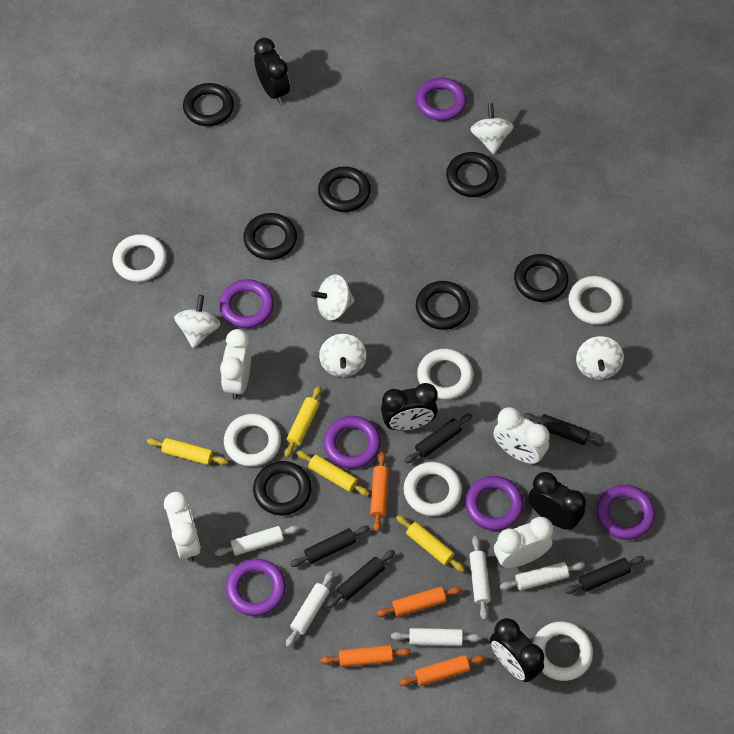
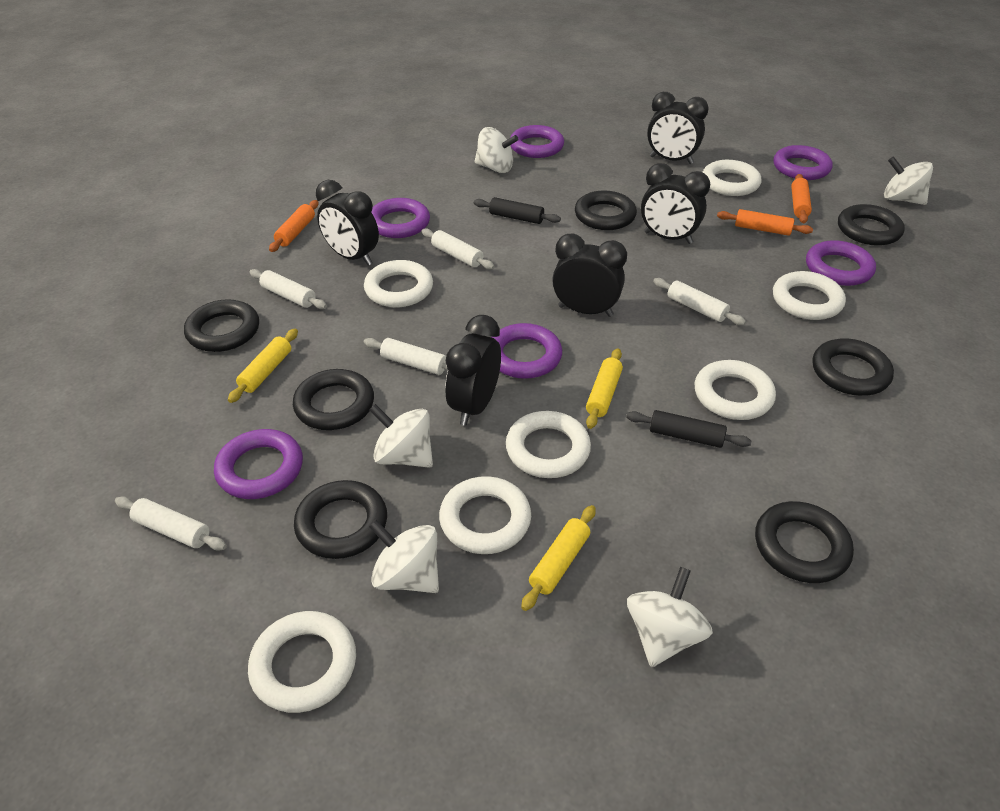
black clock: 4 -> 5
black rolling pin: 5 -> 2
orange rolling pin: 4 -> 3
white clock: 4 -> 0
white ring: 6 -> 7
yellow rolling pin: 4 -> 3

